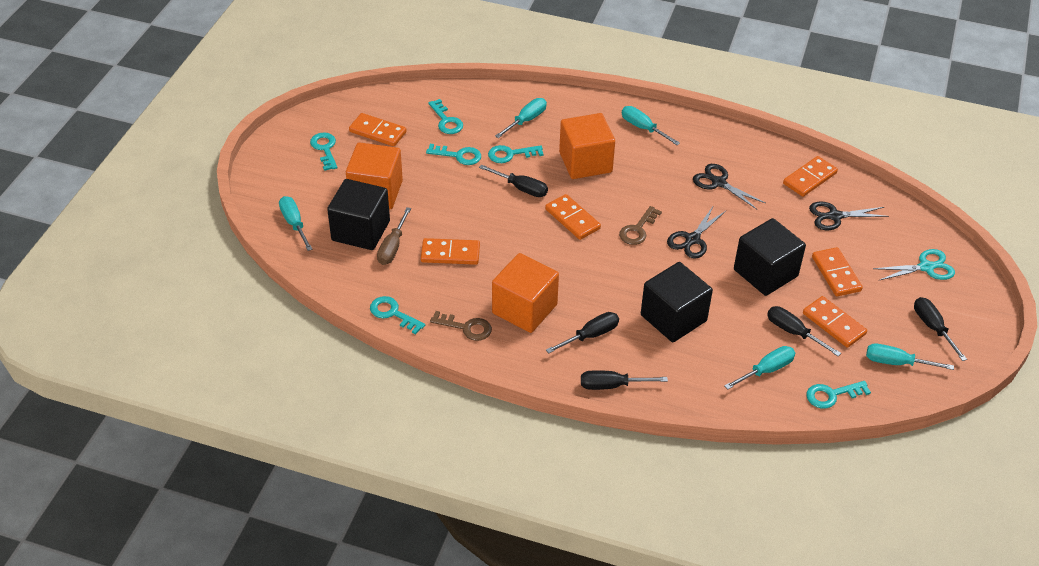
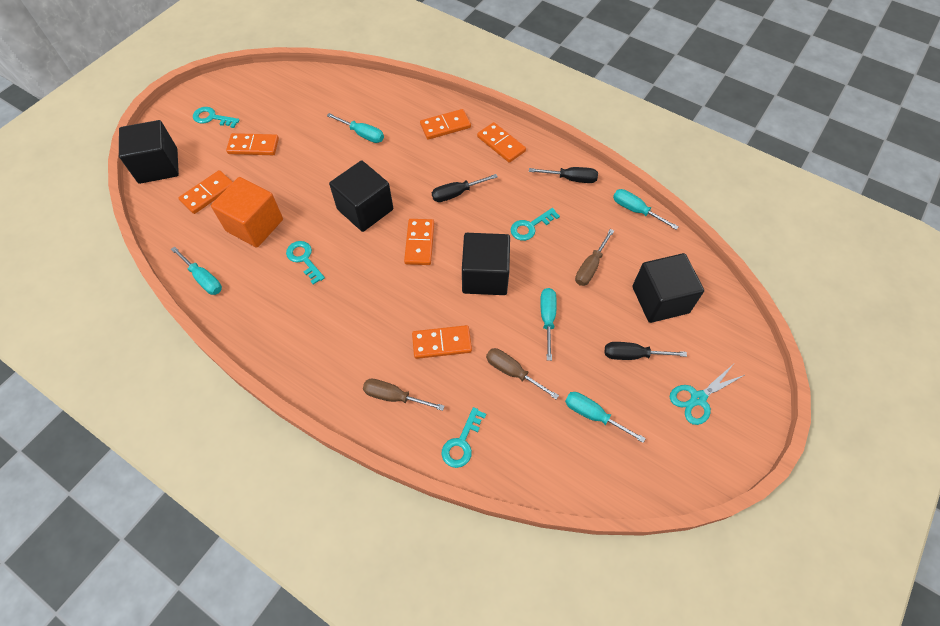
black cube: 3 -> 4
black scissors: 3 -> 0
black screwdriver: 5 -> 3
brown key: 2 -> 0
brown screwdriver: 1 -> 3
orange cube: 3 -> 1
turquoise key: 6 -> 4

